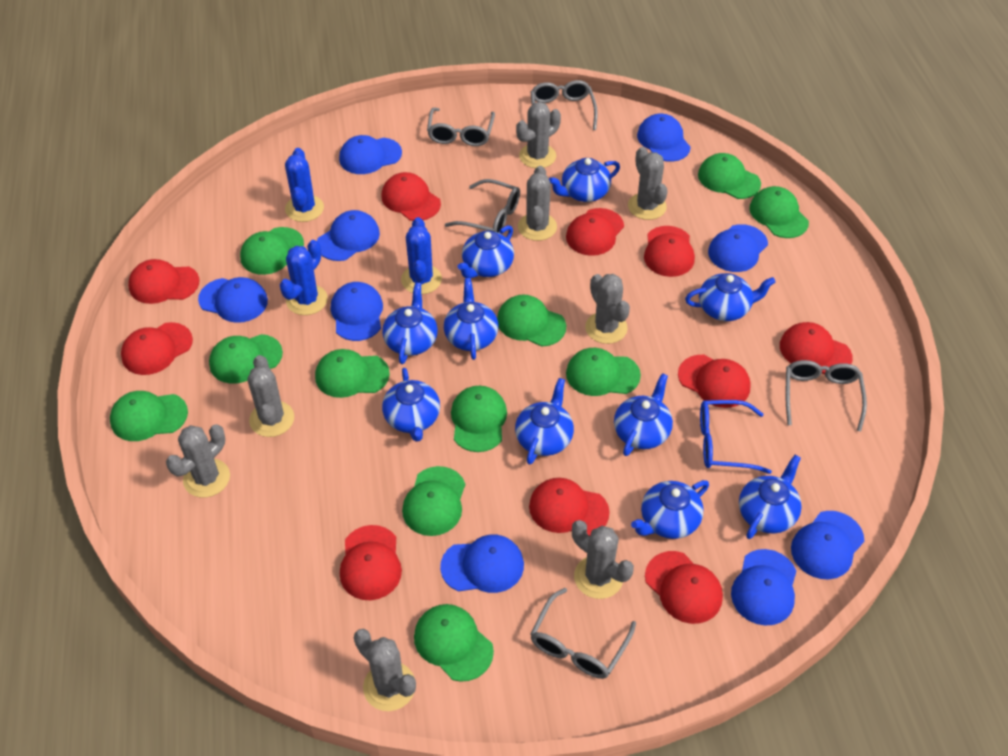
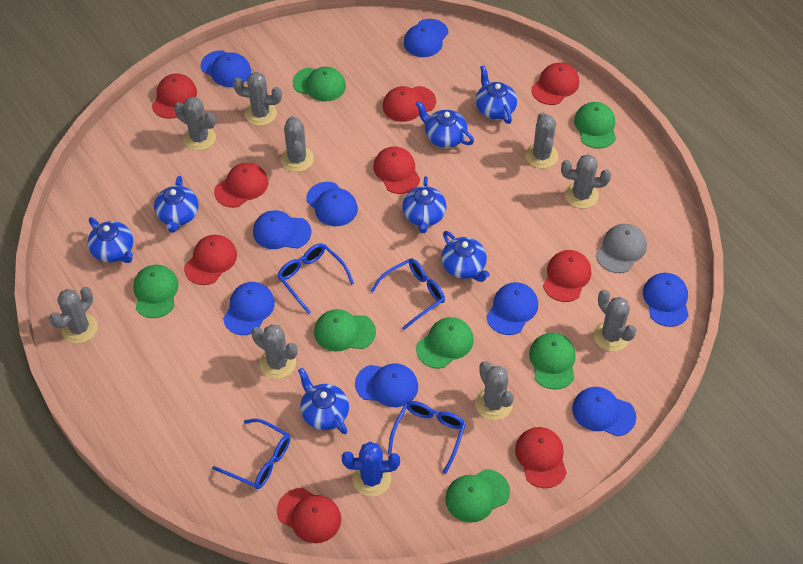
blue cactus: 3 -> 1
blue glasses: 1 -> 4
blue teapot: 10 -> 7
green cap: 11 -> 7
grey cactus: 8 -> 9
grey cap: 0 -> 1
grey glasses: 5 -> 0
red cap: 10 -> 9

